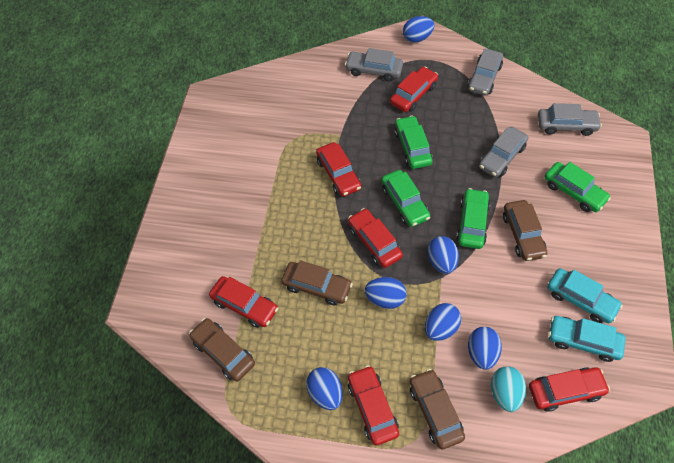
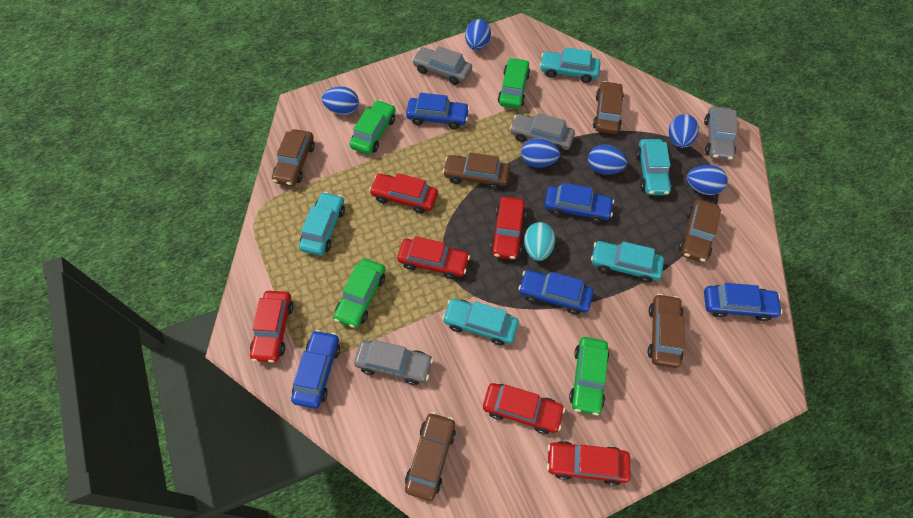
blue car: 0 -> 5
brown car: 4 -> 6
turquoise car: 2 -> 5

